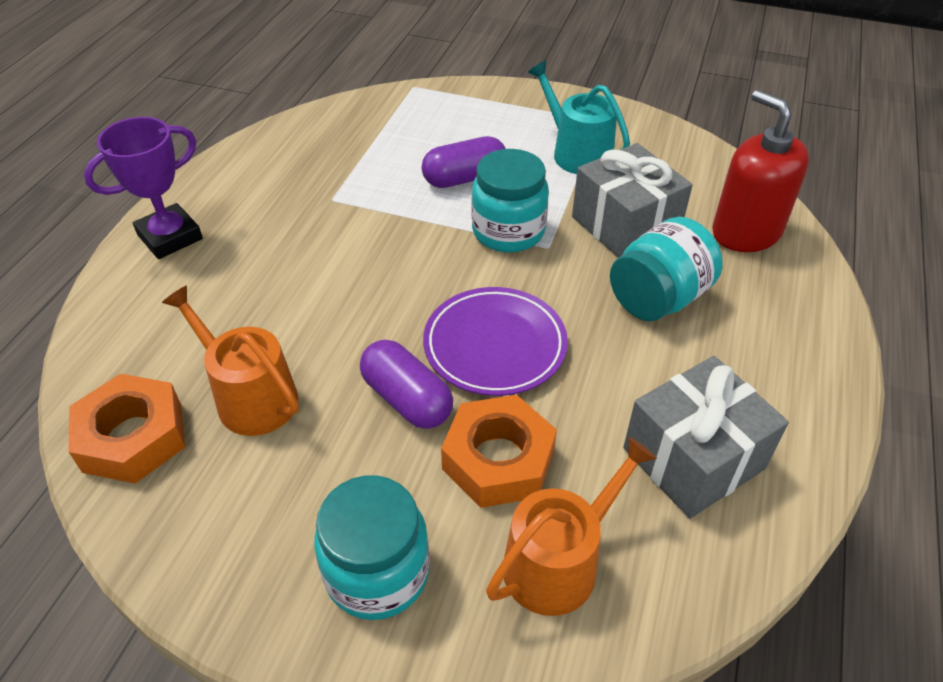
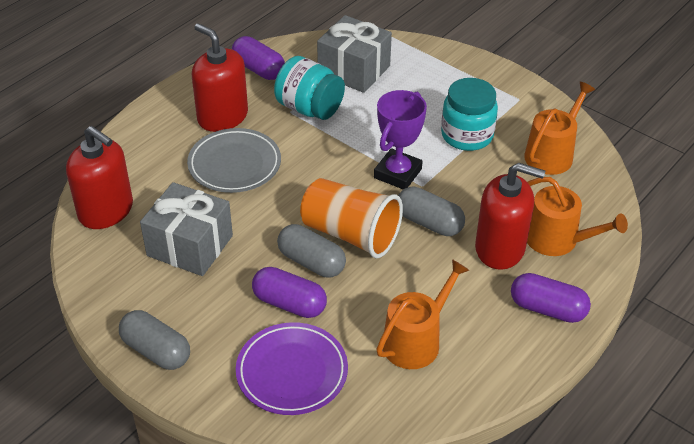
grey capsule: 0 -> 3
grey plate: 0 -> 1
orange cup: 0 -> 1
orange nut: 2 -> 0
orange watering can: 2 -> 3
purple capsule: 2 -> 3
red soap dispenser: 1 -> 3
turquoise jar: 3 -> 2
turquoise watering can: 1 -> 0

